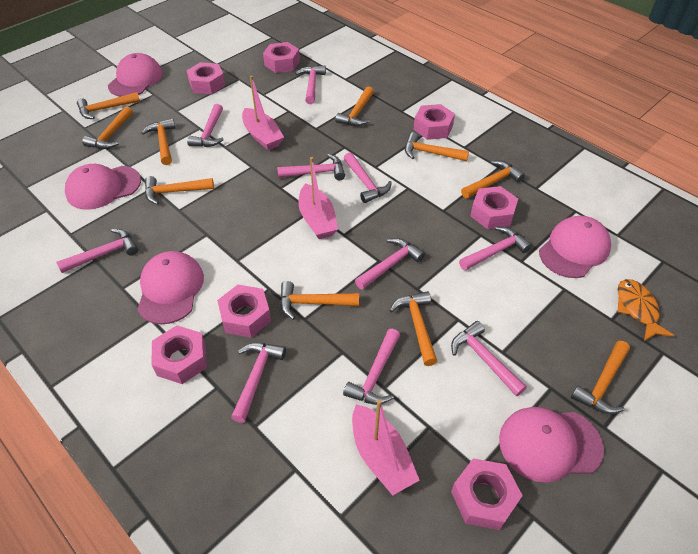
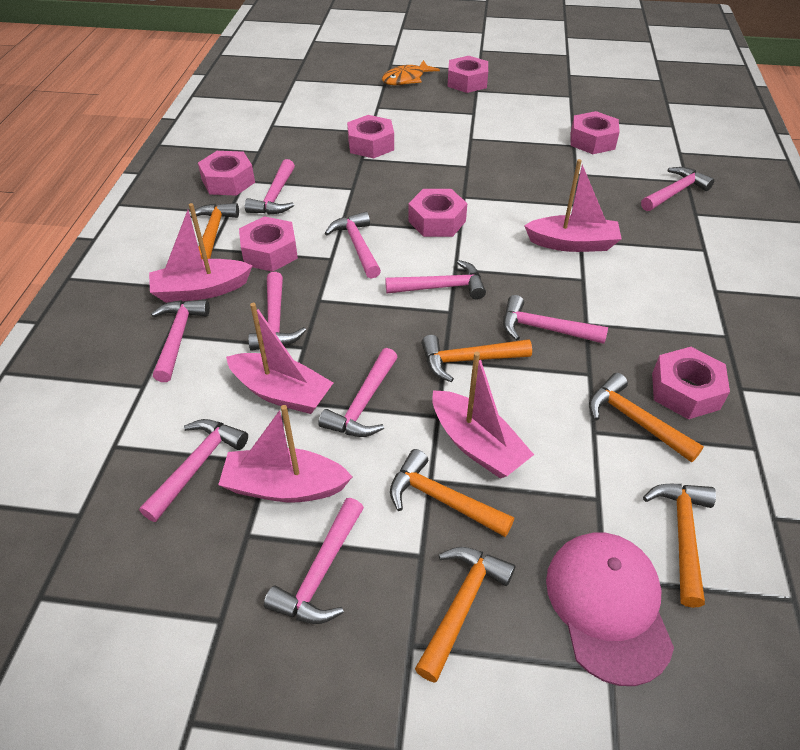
orange hammer: 10 -> 6
pink boat: 3 -> 5
pink cap: 5 -> 1

